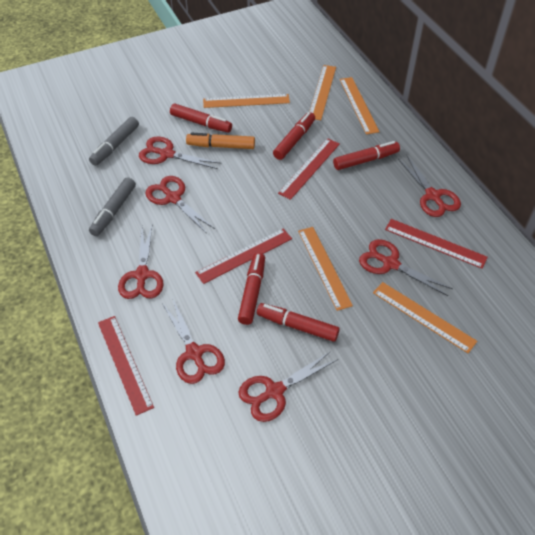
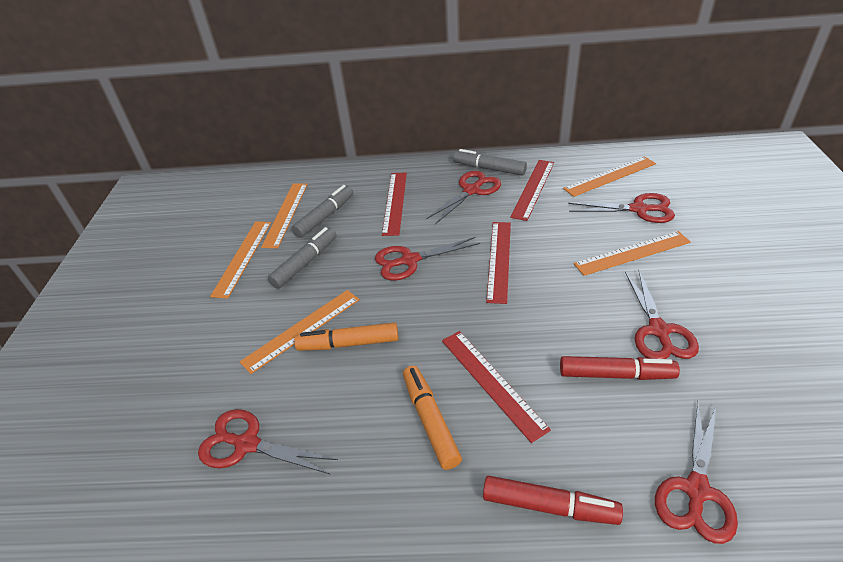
grey marker: 2 -> 3
orange marker: 1 -> 2
red marker: 5 -> 2
red scissors: 7 -> 6

